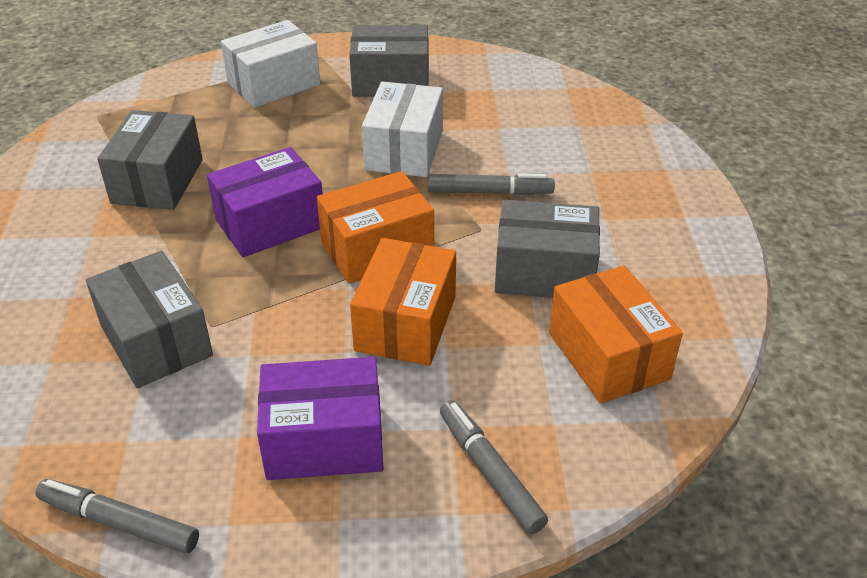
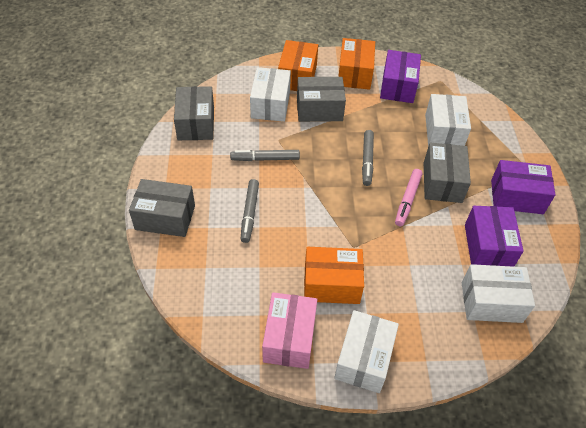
pink box: 0 -> 1
pink marker: 0 -> 1
purple box: 2 -> 3
white box: 2 -> 4

